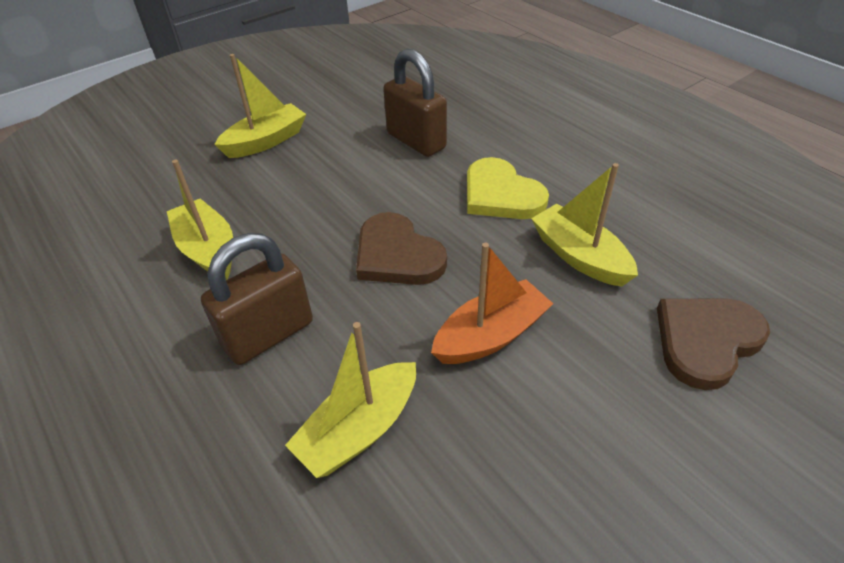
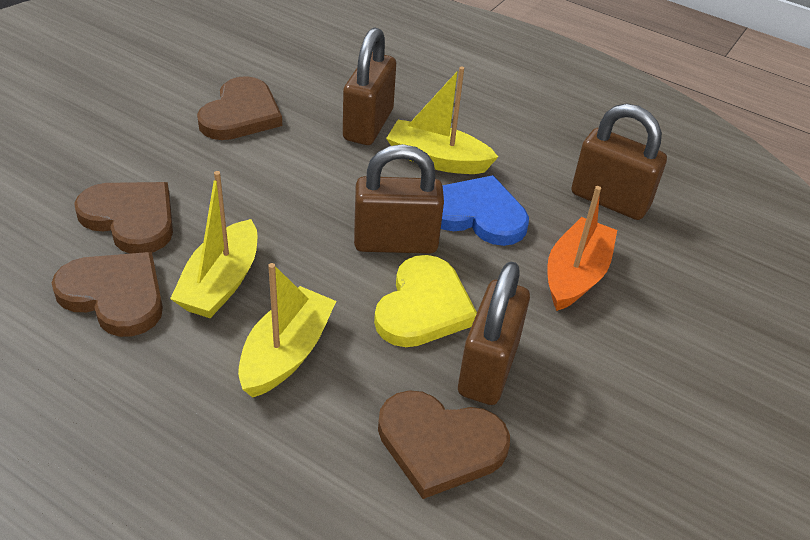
blue heart: 0 -> 1
brown heart: 2 -> 4
brown padlock: 2 -> 4
yellow boat: 4 -> 3

